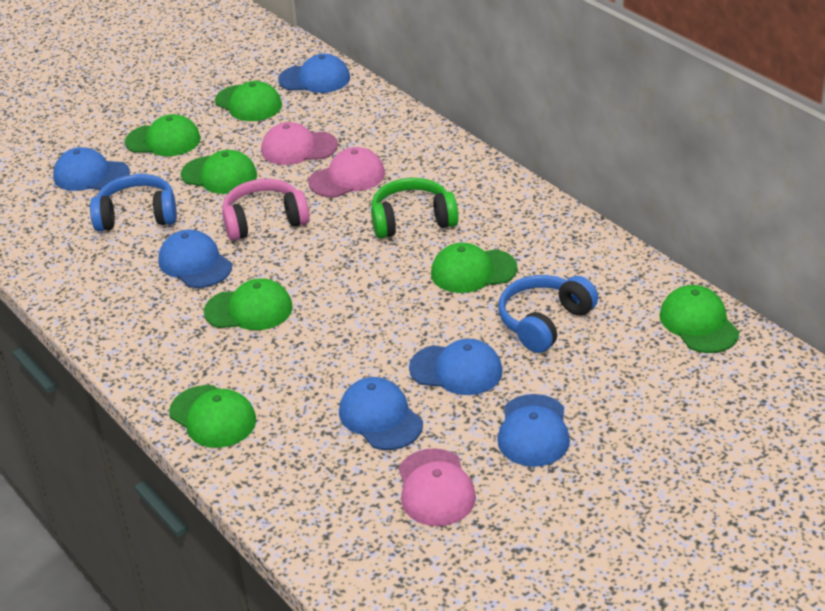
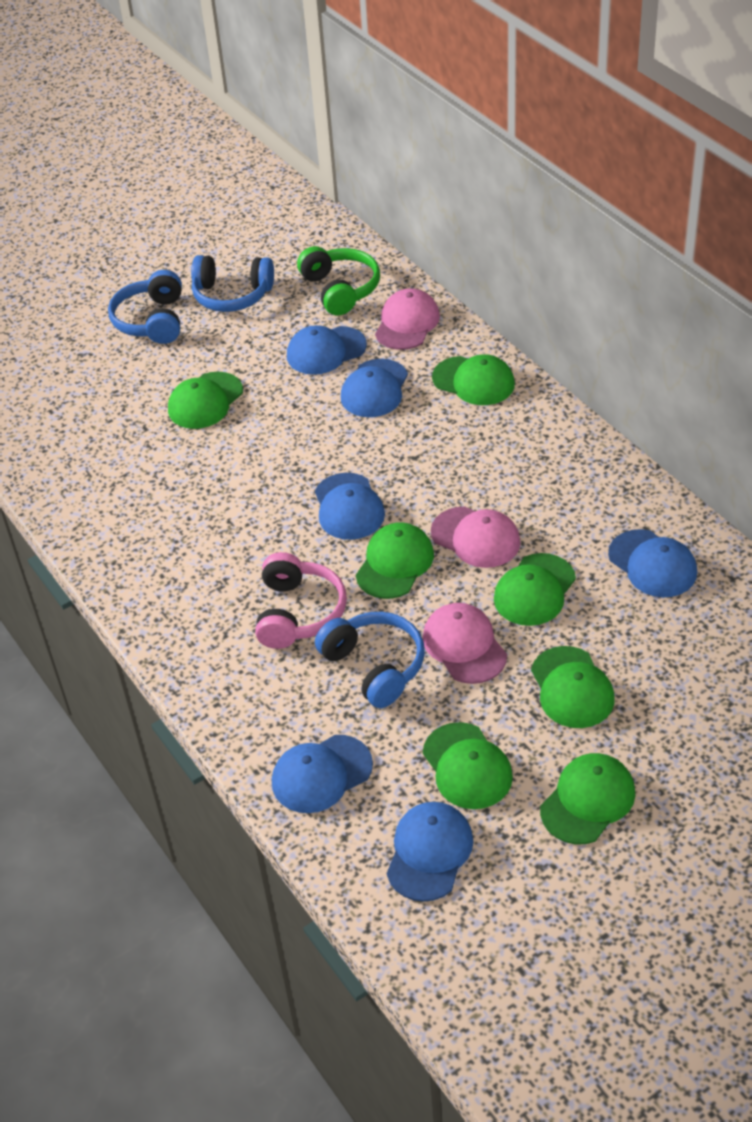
blue headphones: 2 -> 3

